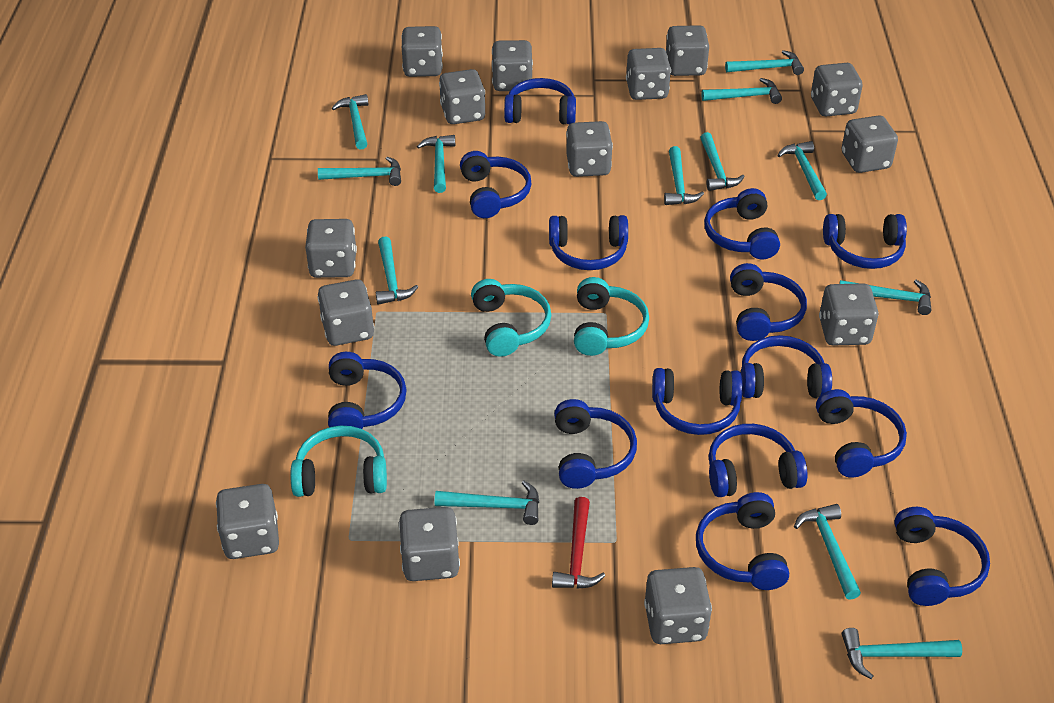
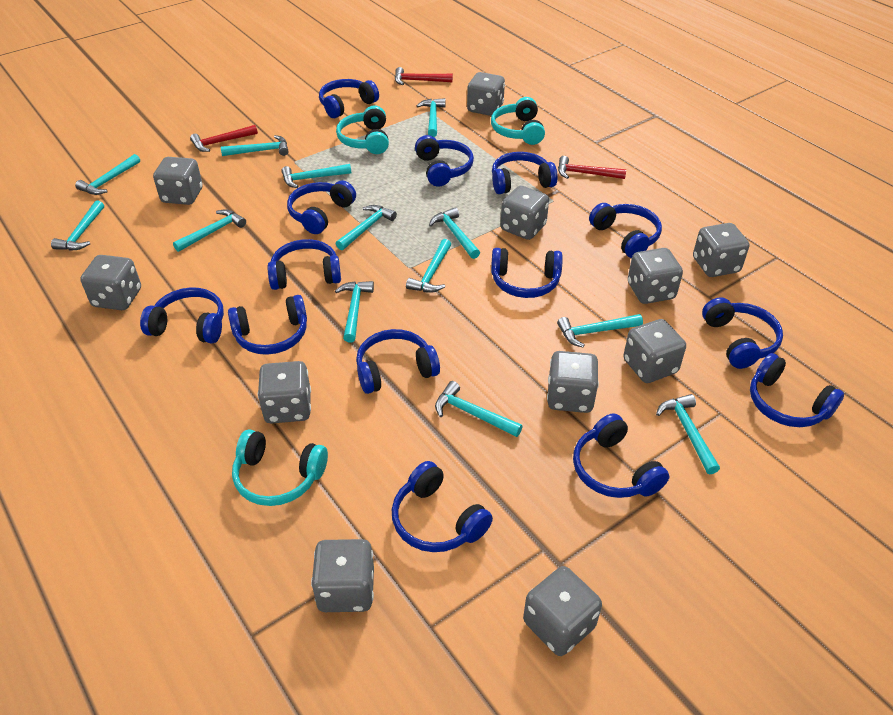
grey dice: 14 -> 11
red hammer: 1 -> 3

